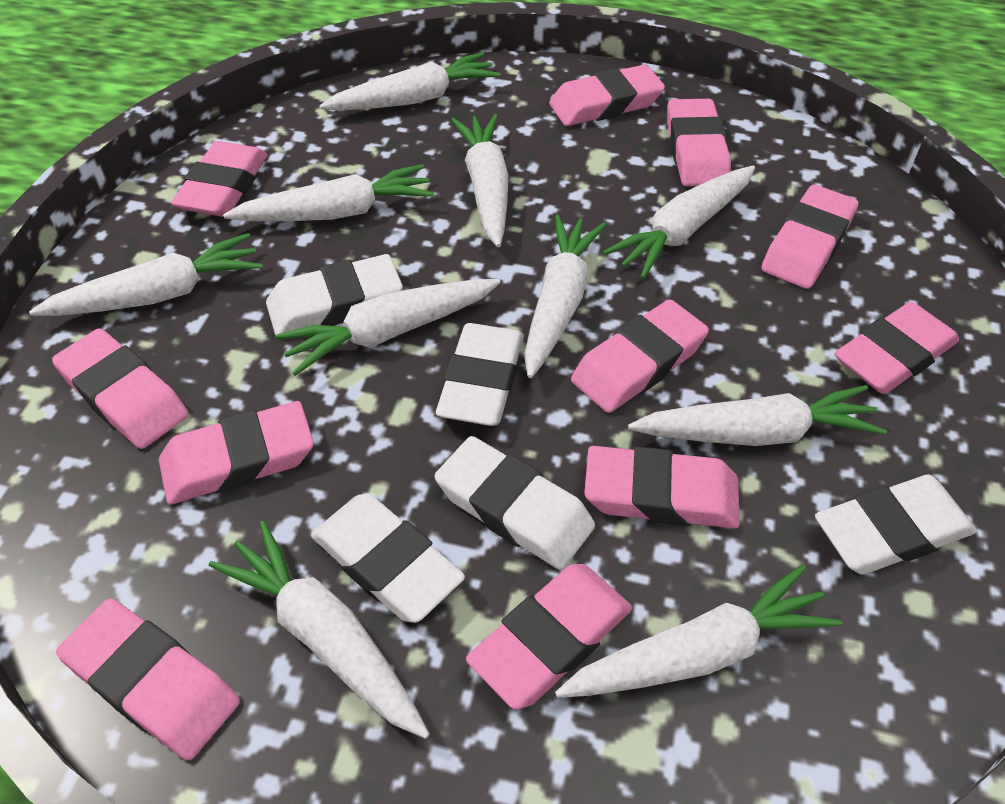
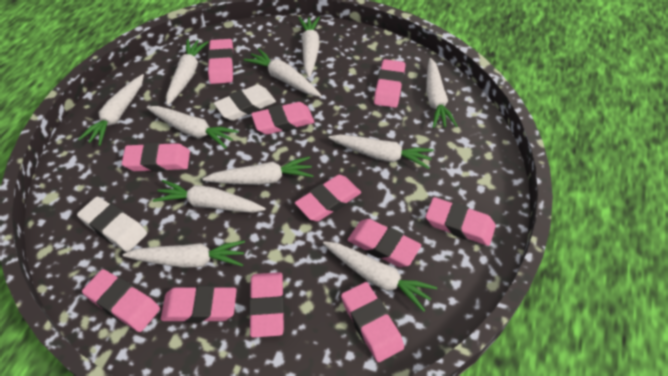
white carrot: 10 -> 11
white eraser: 5 -> 2

